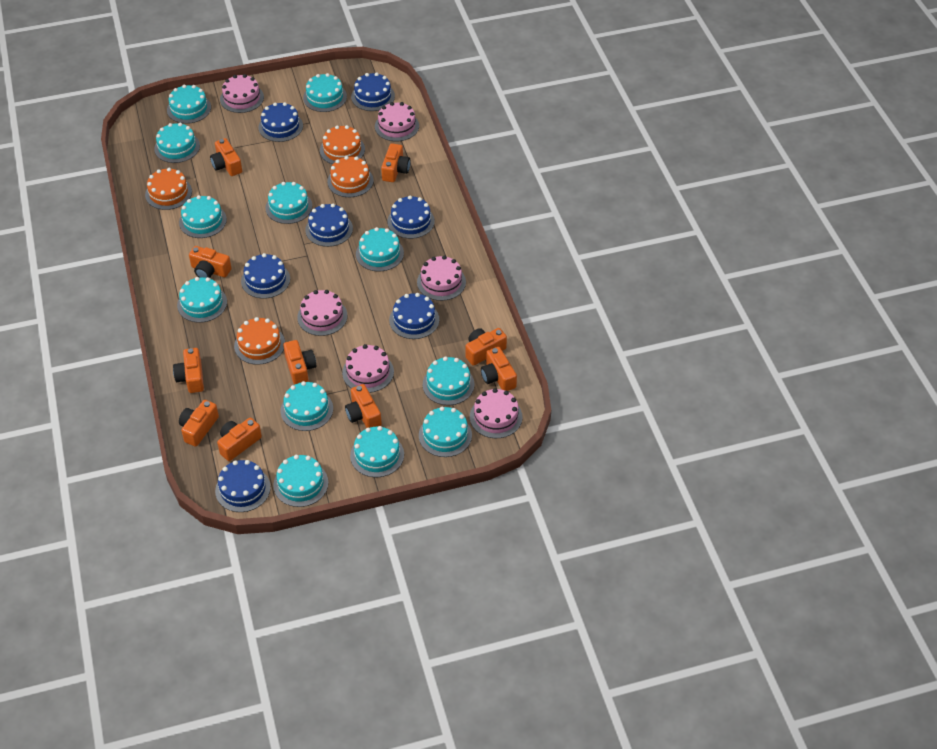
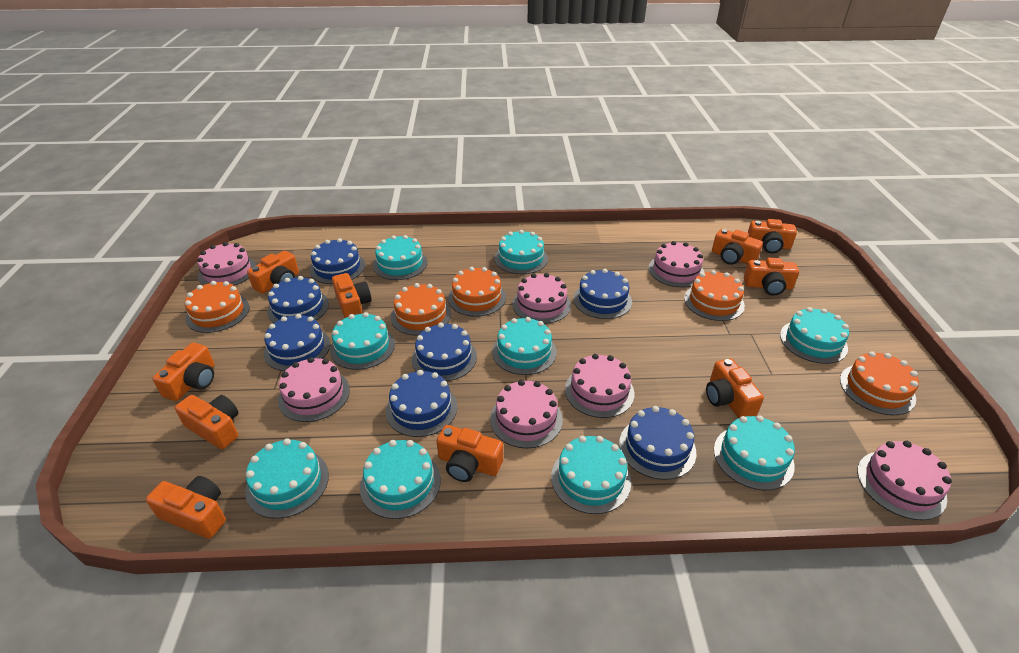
orange cake: 4 -> 5
pink cake: 6 -> 7
turquoise cake: 12 -> 9

